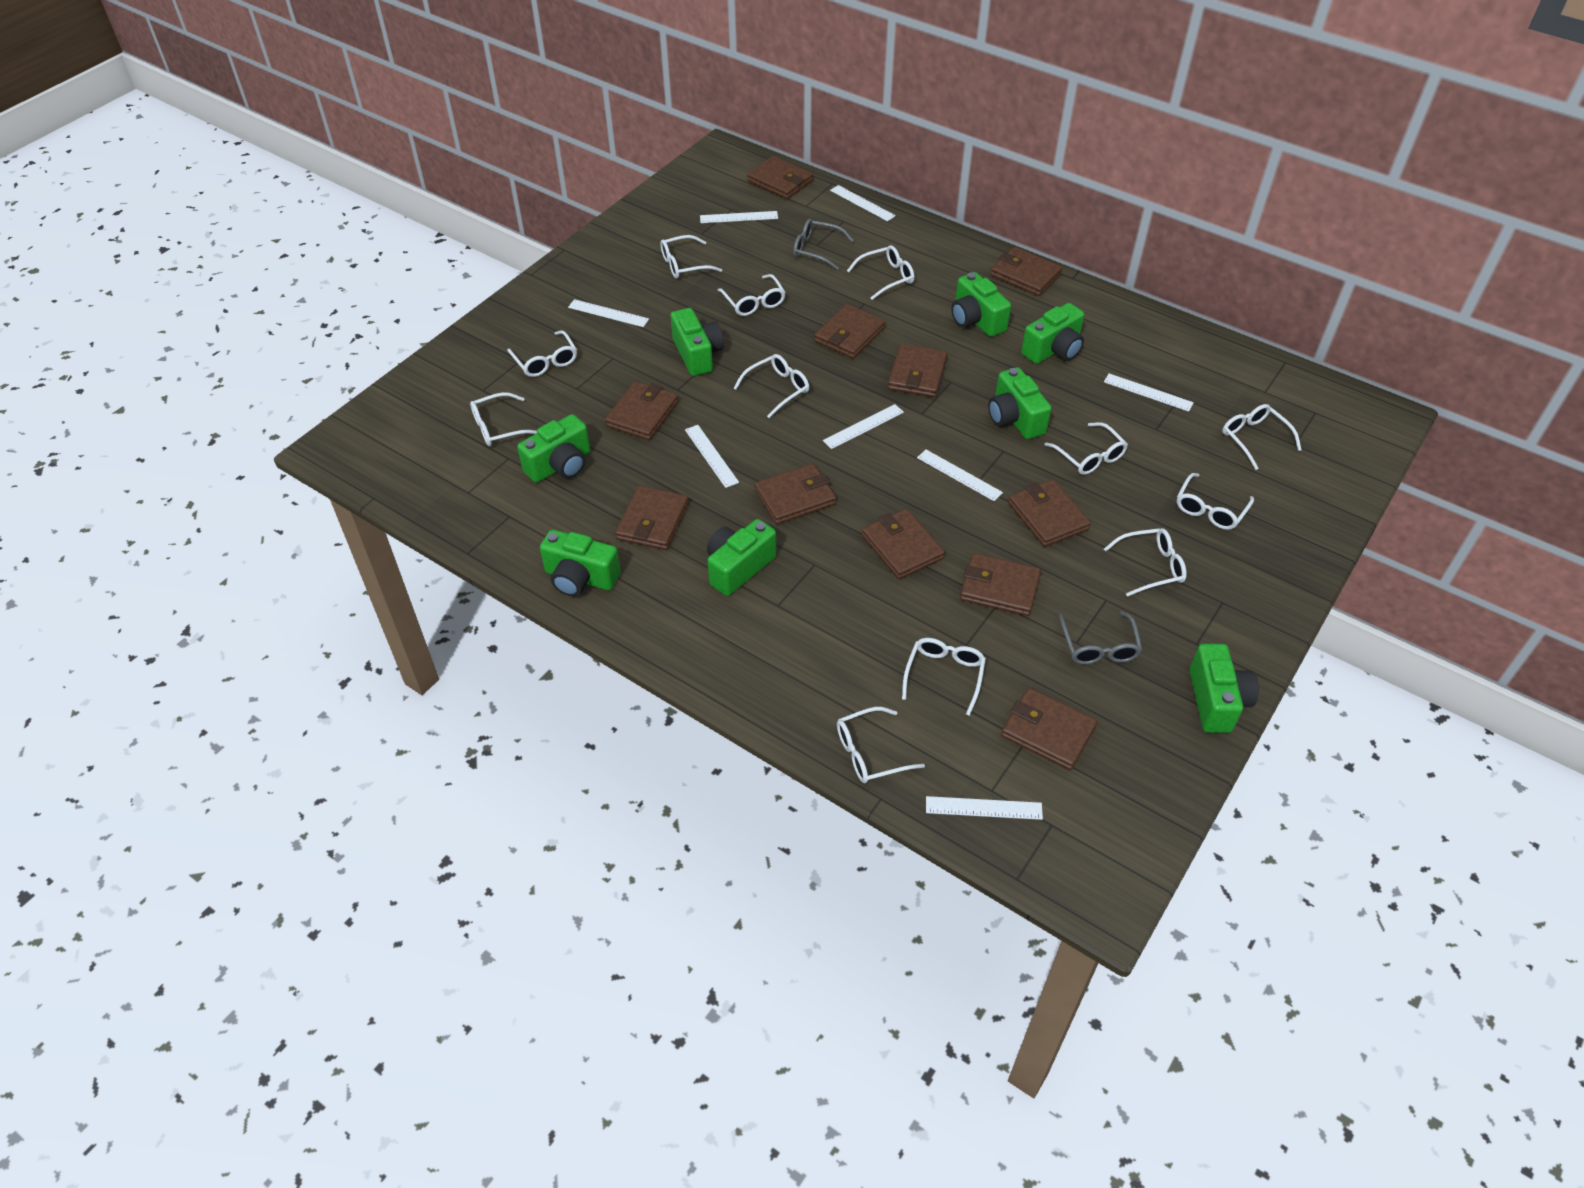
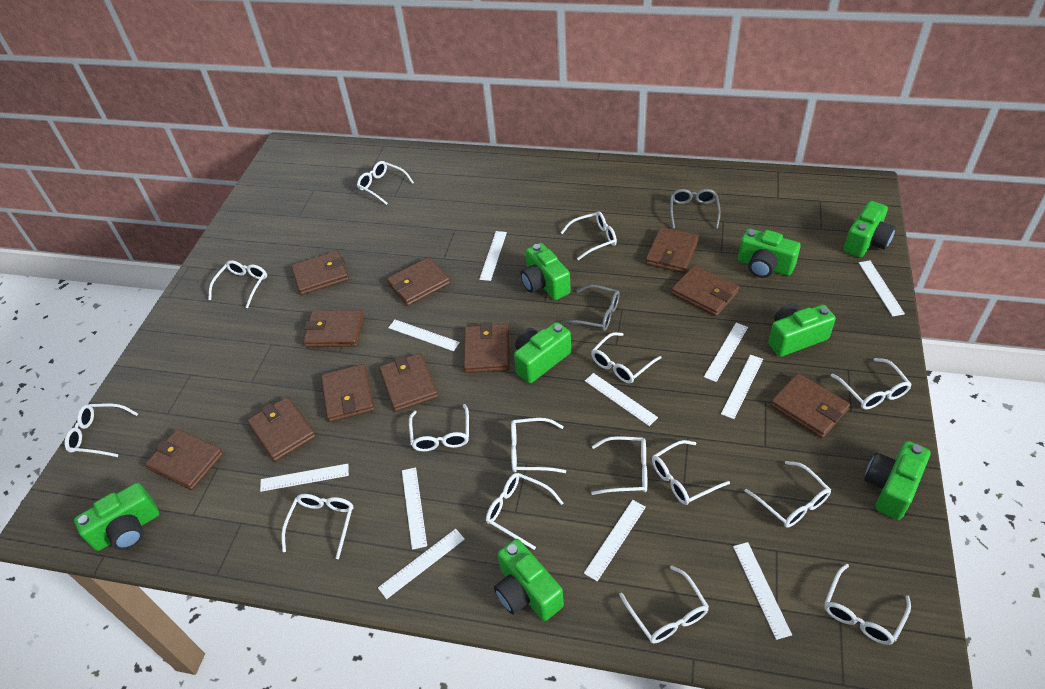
white glasses: 12 -> 15
white ruler: 8 -> 11

